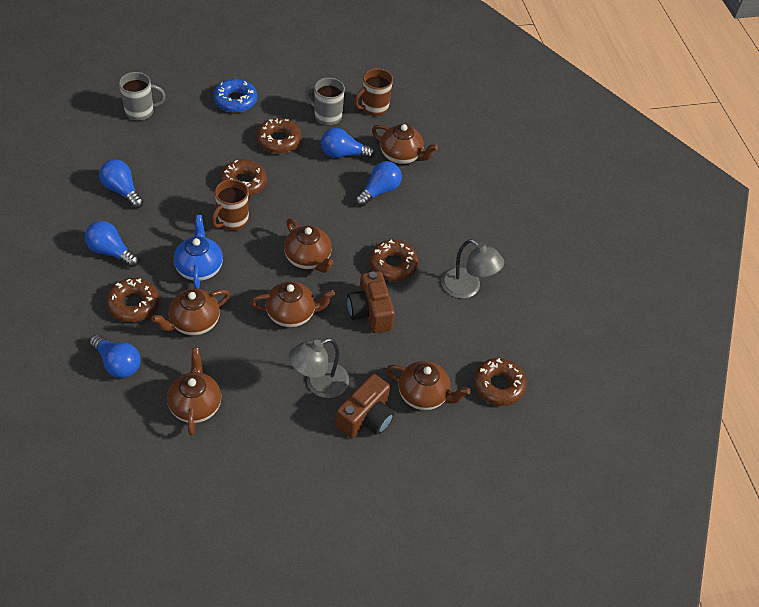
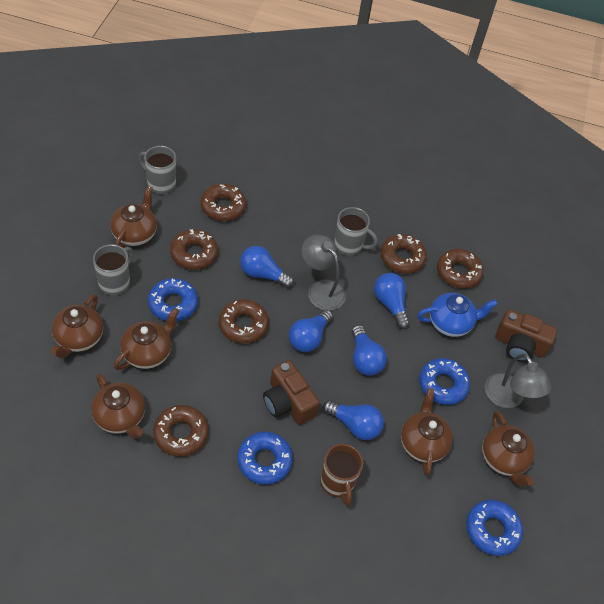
blue donut: 1 -> 4
brown donut: 5 -> 6
brown mug: 2 -> 1
grey mug: 2 -> 3

